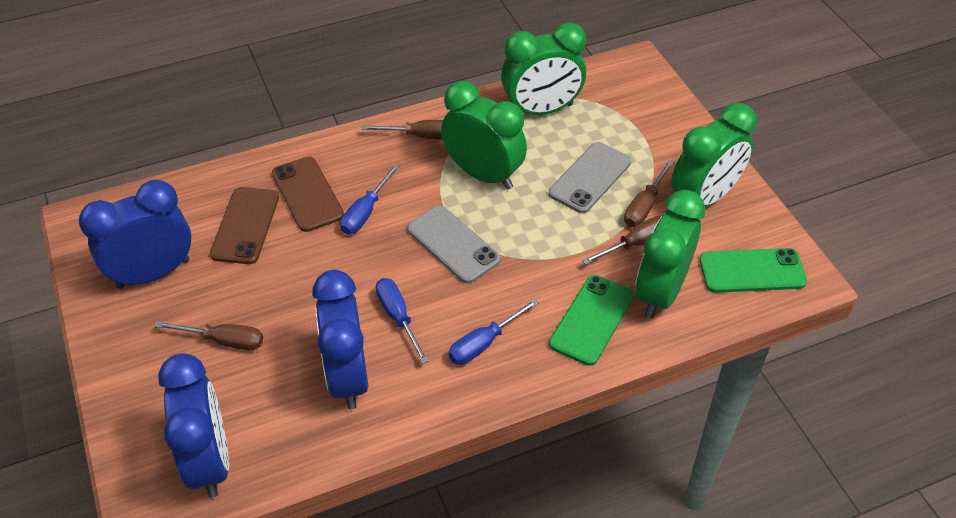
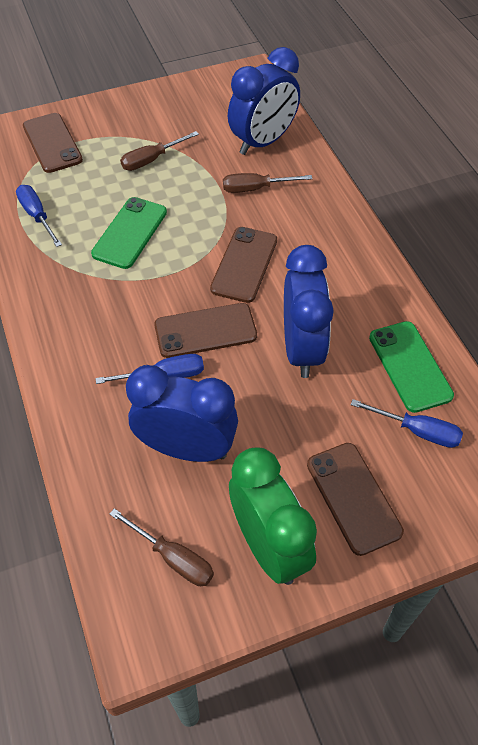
brown phone: 2 -> 4
brown screwdriver: 4 -> 3
green clock: 4 -> 1
grey phone: 2 -> 0

